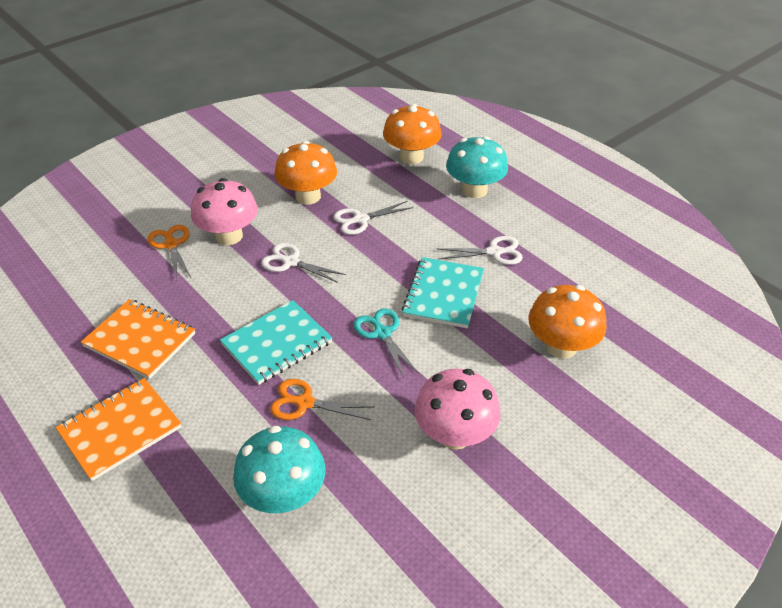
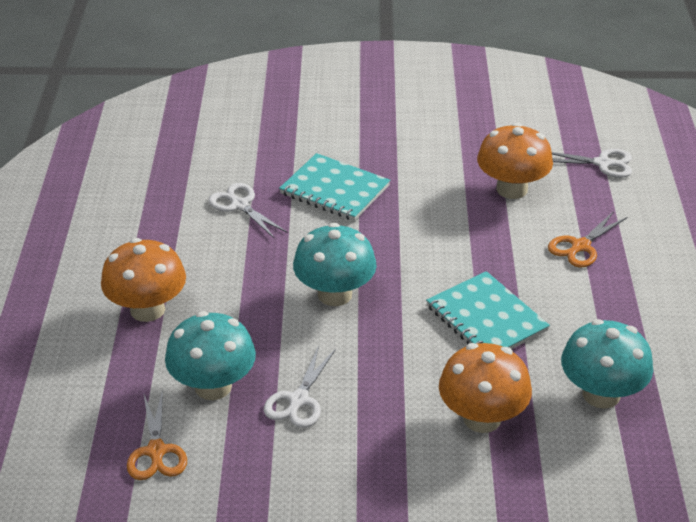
orange notebook: 2 -> 0
pink mushroom: 2 -> 0
turquoise mushroom: 2 -> 3
turquoise scissors: 1 -> 0

